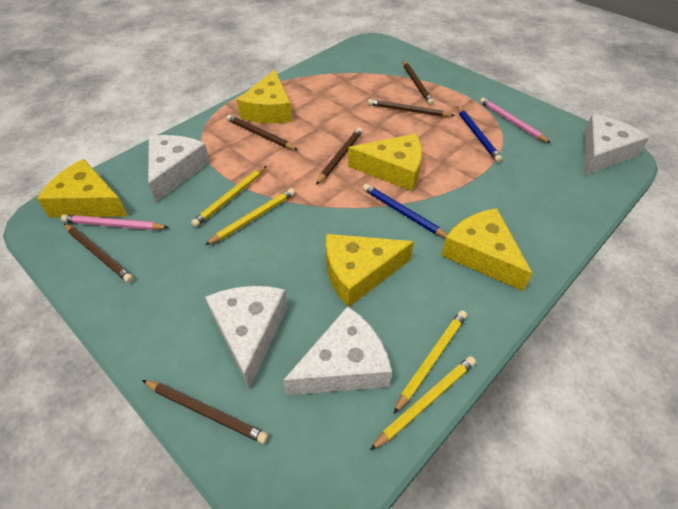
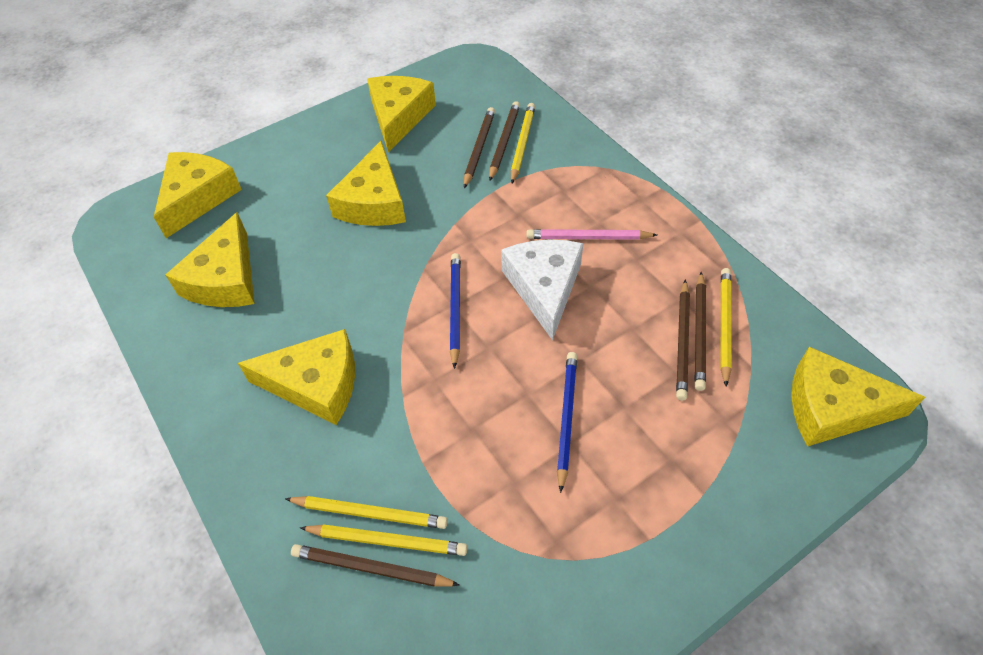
brown pencil: 6 -> 5
pink pencil: 2 -> 1
white cheese: 4 -> 1
yellow cheese: 5 -> 6

